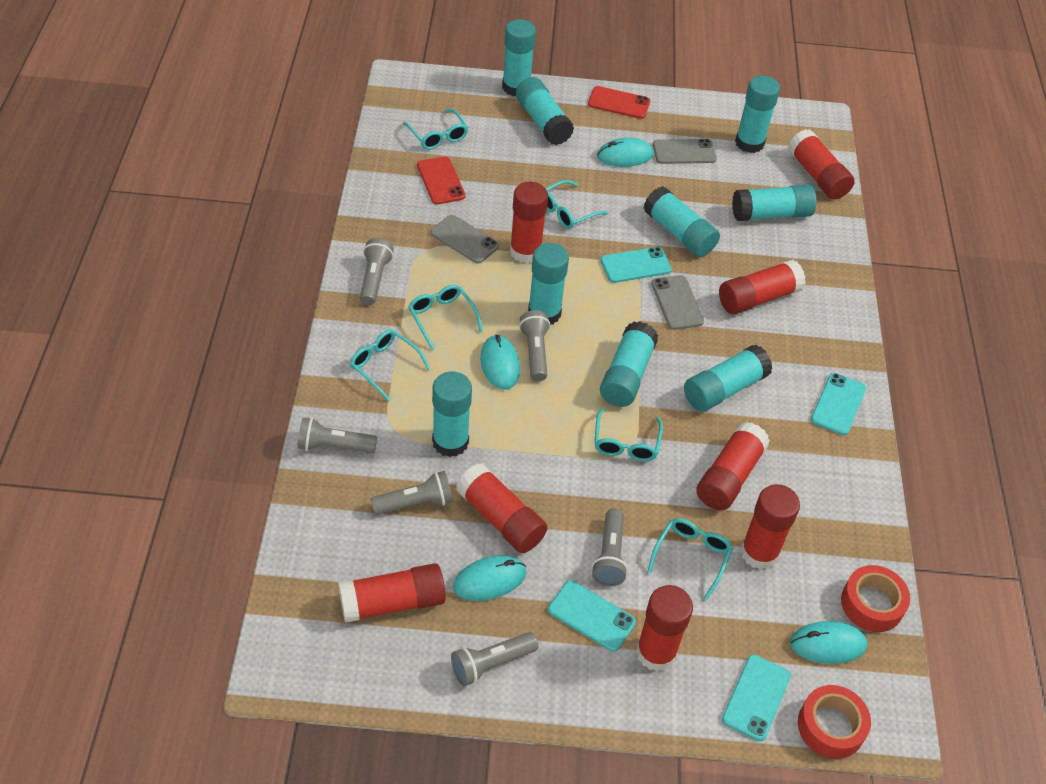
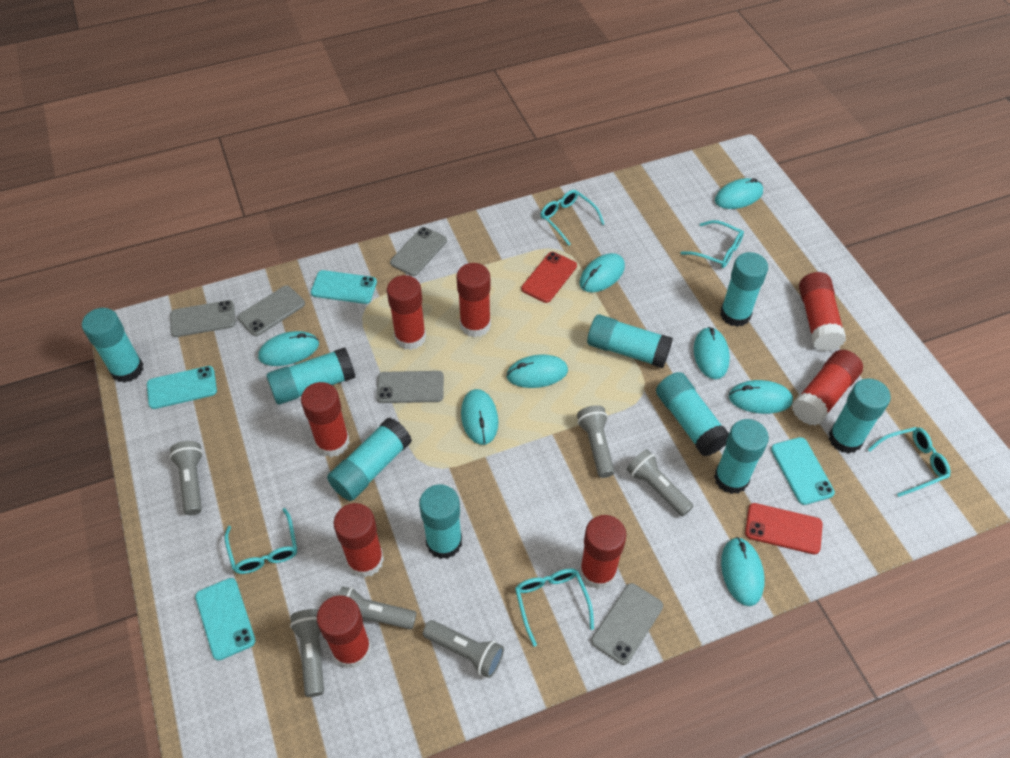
grey phone: 3 -> 5
red tape: 2 -> 0
turquoise glasses: 6 -> 5
turquoise mouse: 4 -> 8

